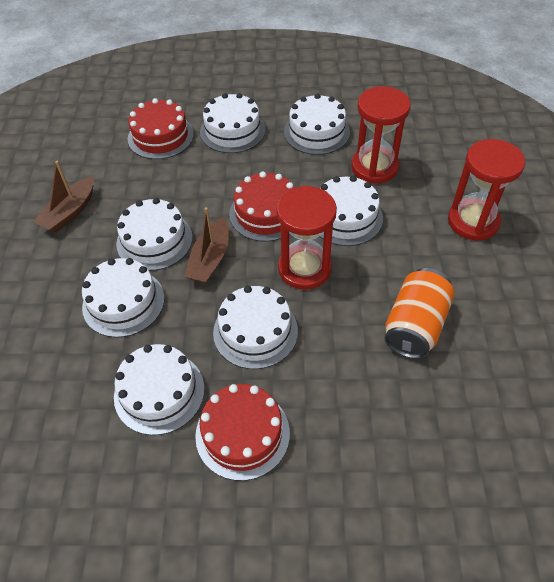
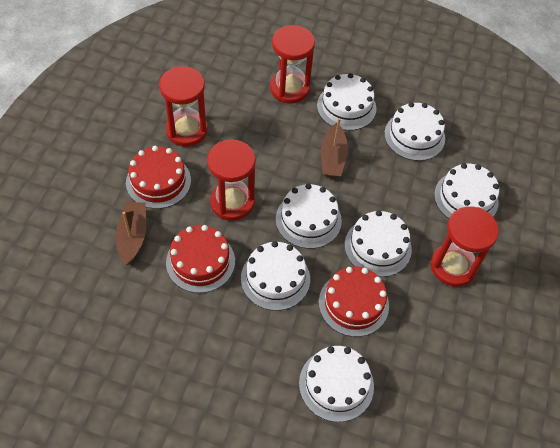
orange can: 1 -> 0
red hourglass: 3 -> 4

